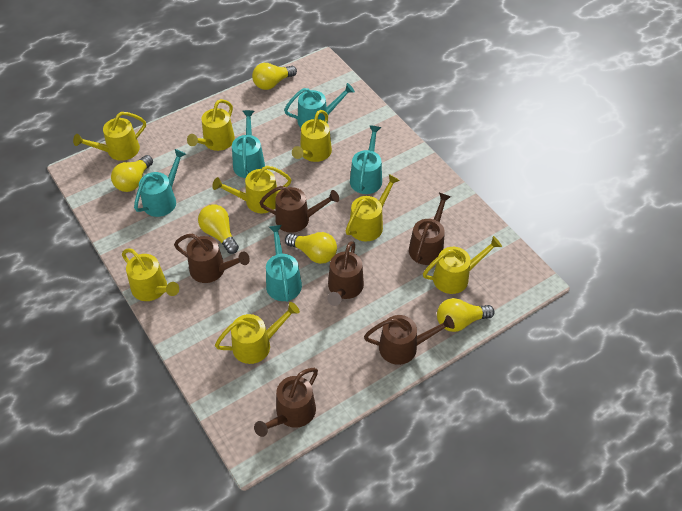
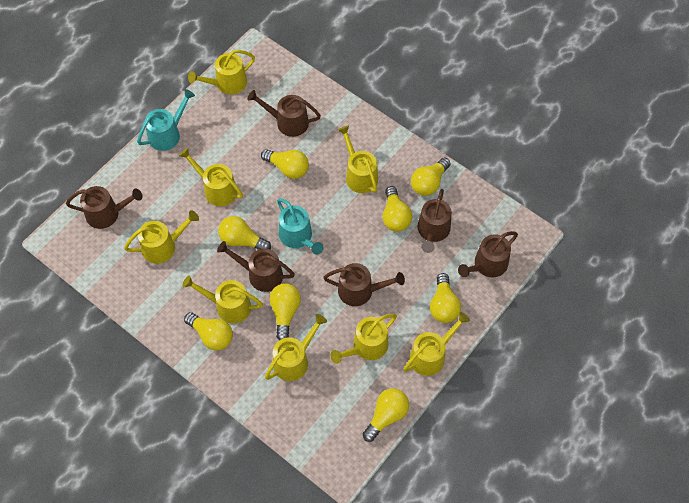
turquoise watering can: 5 -> 2
yellow light bulb: 5 -> 8

